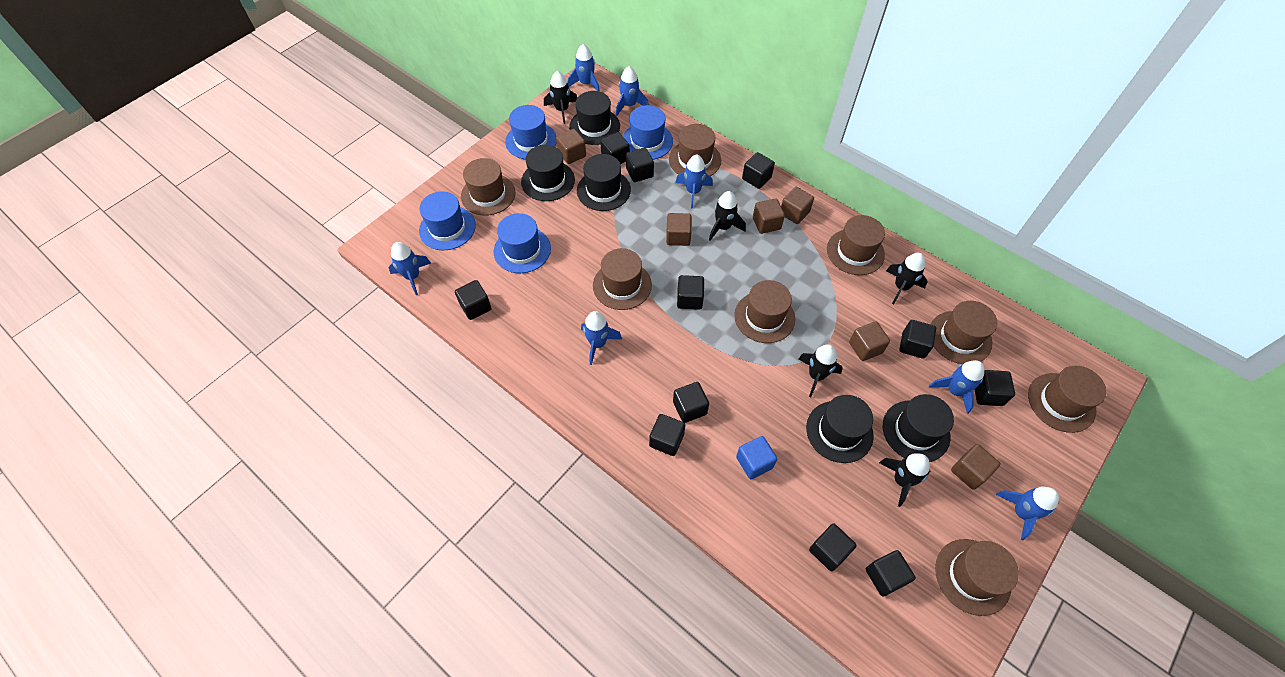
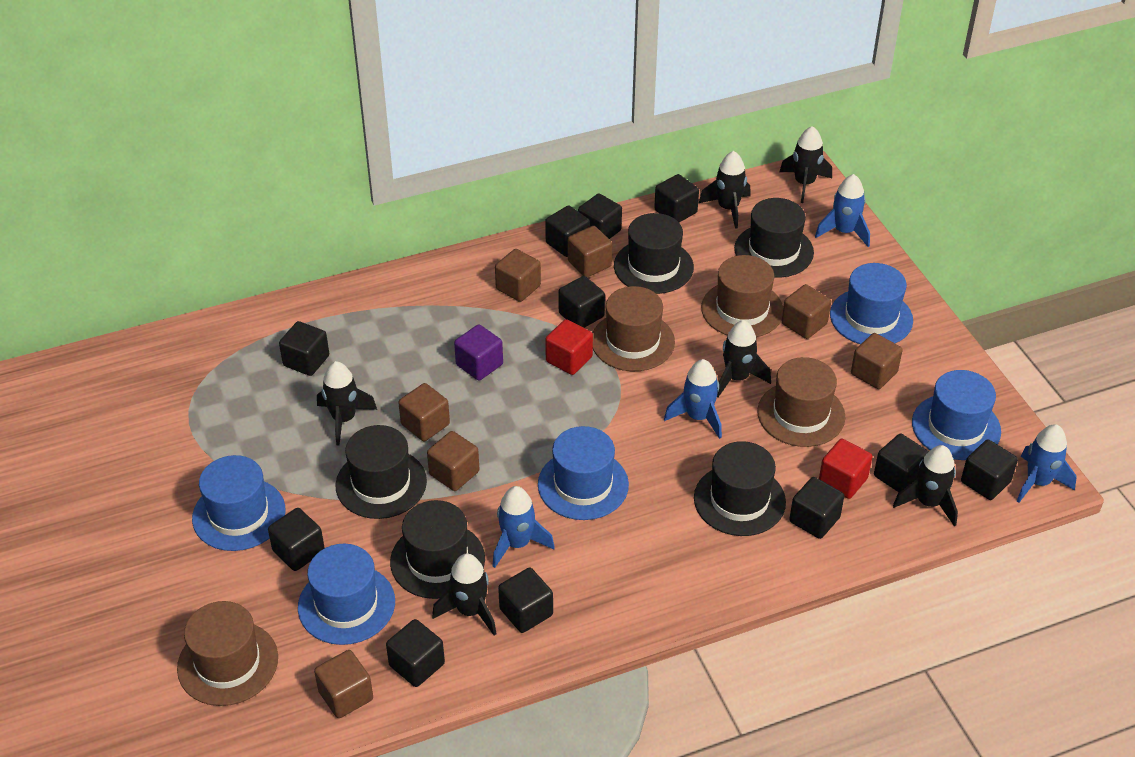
black rocket: 5 -> 6
blue cube: 1 -> 0
blue hat: 4 -> 5
blue rocket: 7 -> 4
brown cube: 6 -> 7
brown hat: 8 -> 4
purple cube: 0 -> 1
red cube: 0 -> 2

